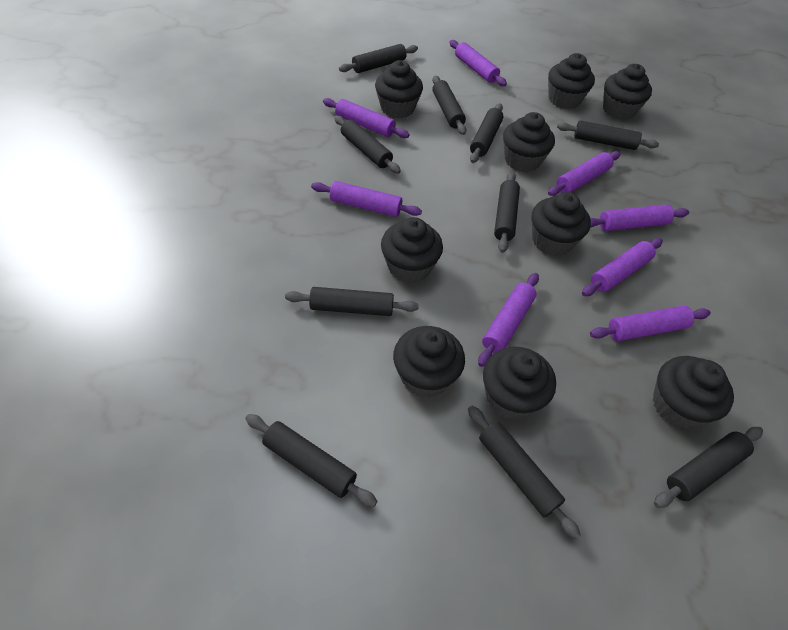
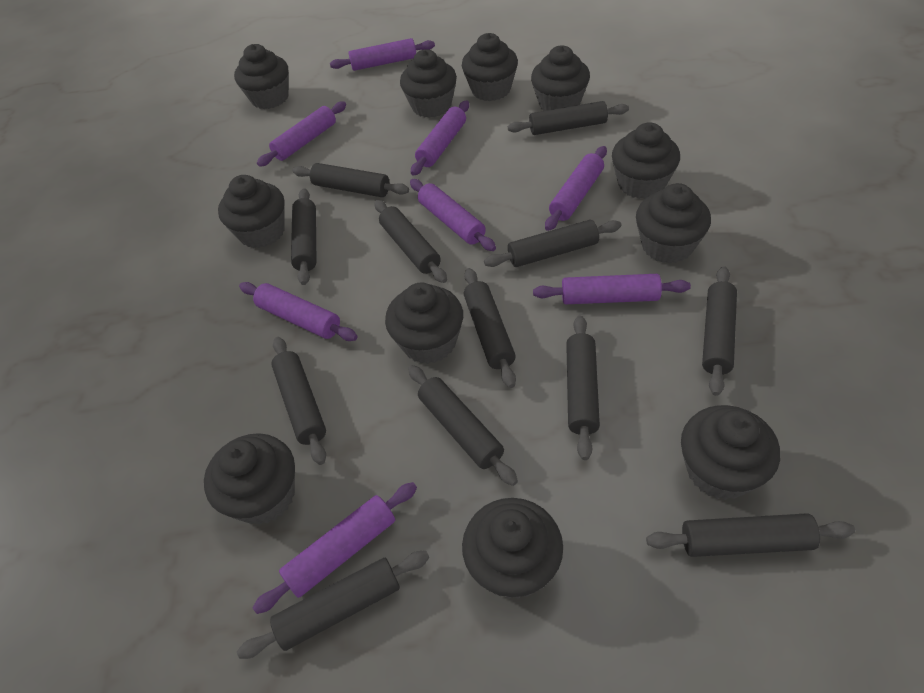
black cupcake: 9 -> 11
black rolling pin: 10 -> 12

